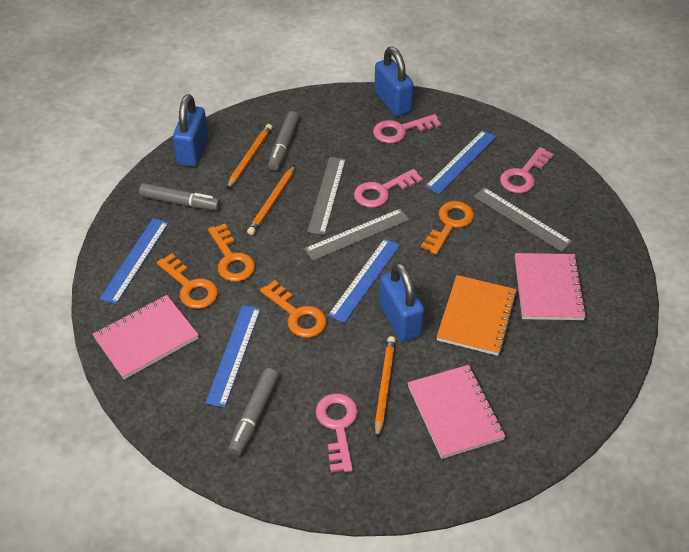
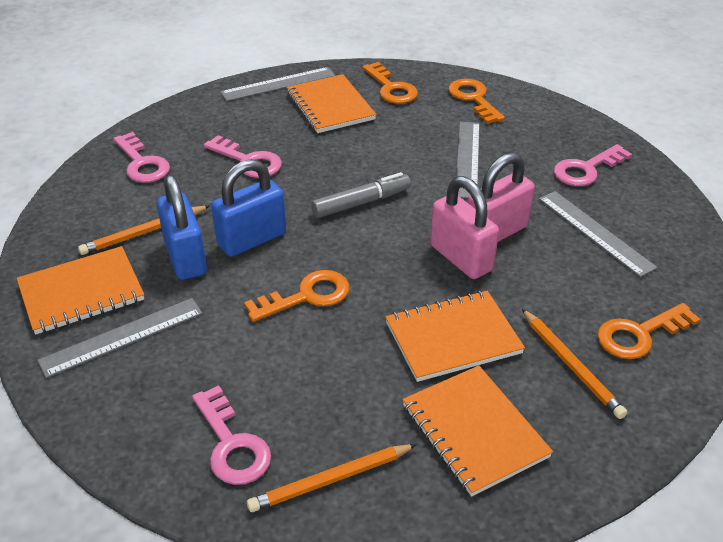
blue padlock: 3 -> 2
blue ruler: 4 -> 0
grey marker: 3 -> 1
grey ruler: 3 -> 4
orange notebook: 1 -> 4
pink notebook: 3 -> 0
pink padlock: 0 -> 2

